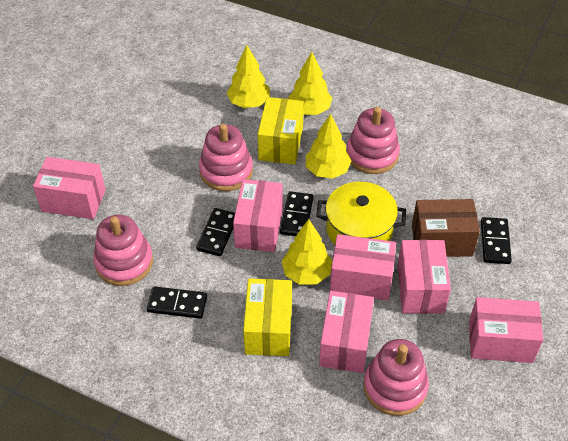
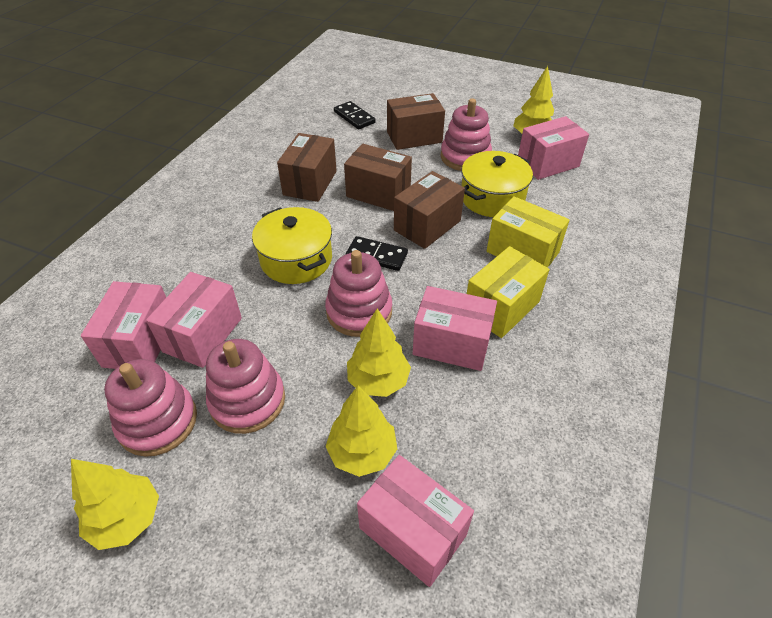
black domino: 4 -> 2
brown box: 1 -> 4
pink box: 6 -> 5
yellow pot: 1 -> 2

